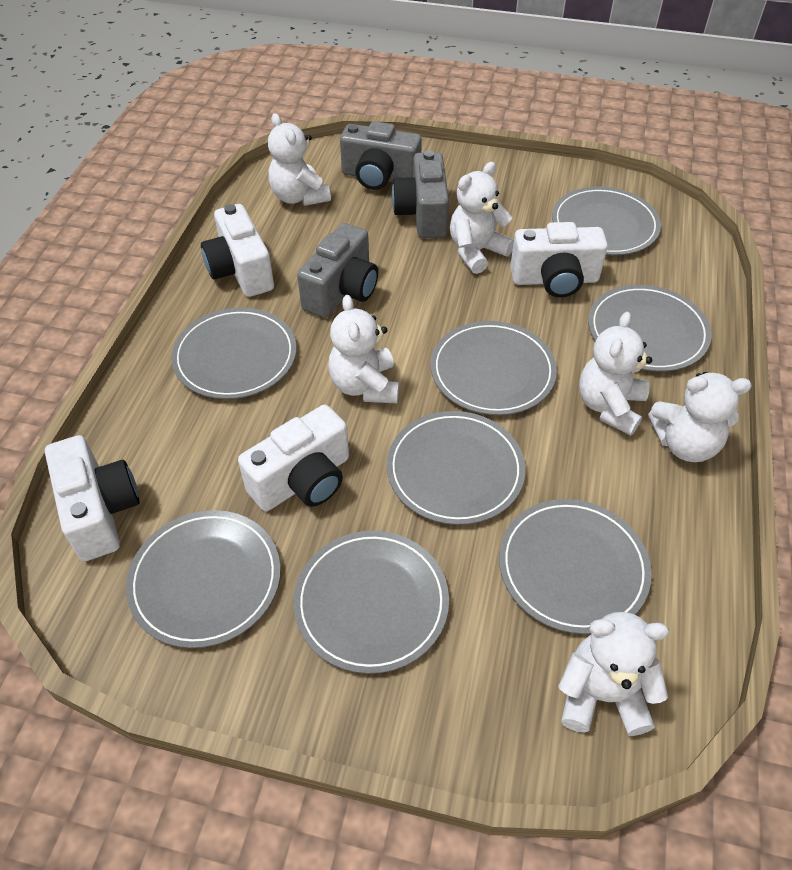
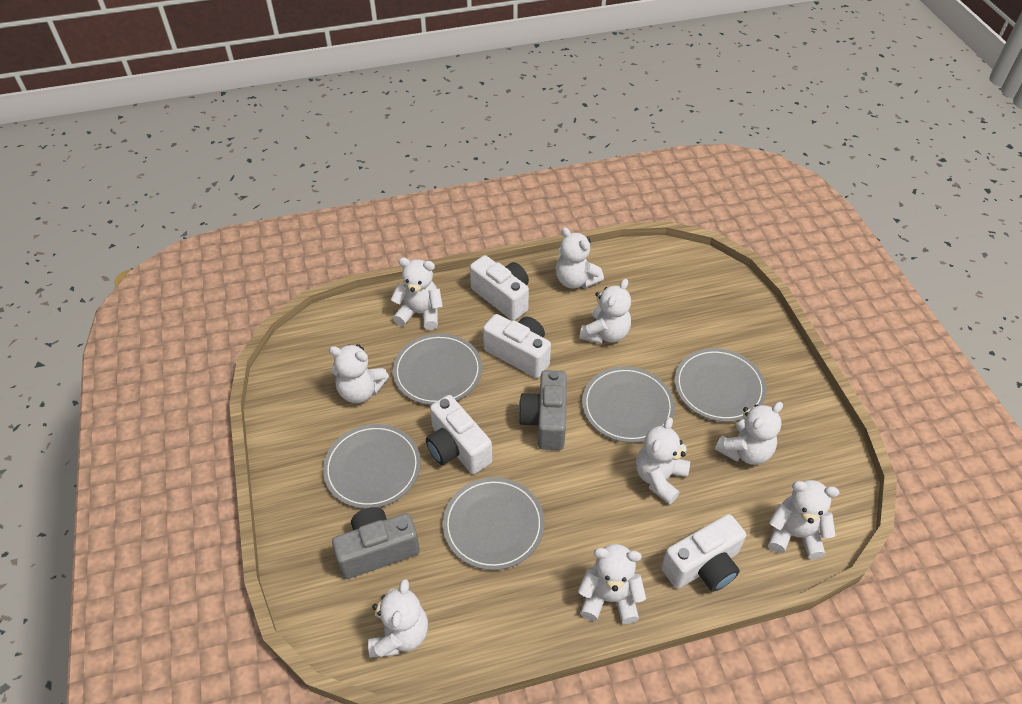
grey camera: 3 -> 2
grey plate: 8 -> 5
white teddy bear: 6 -> 9

